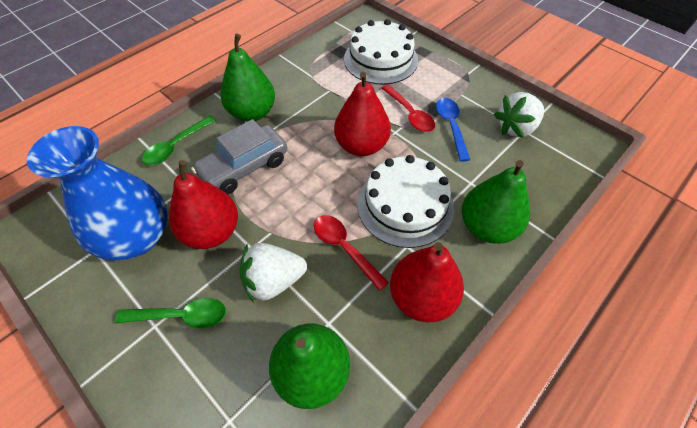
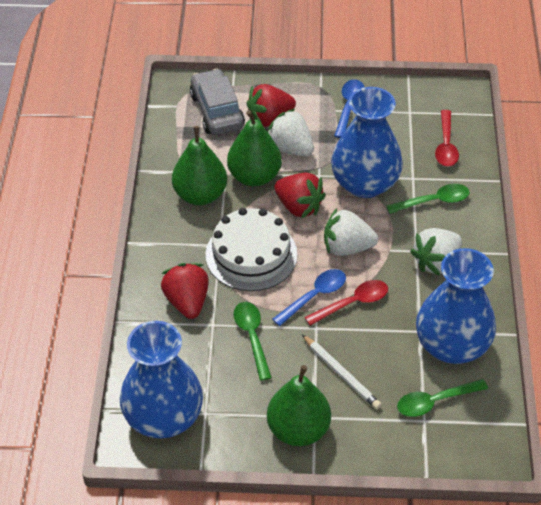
blue spoon: 1 -> 2
blue vase: 1 -> 3
green spoon: 2 -> 3
red pear: 3 -> 0
red strawberry: 0 -> 3
white cake: 2 -> 1
white pencil: 0 -> 1
white strawberry: 2 -> 3

